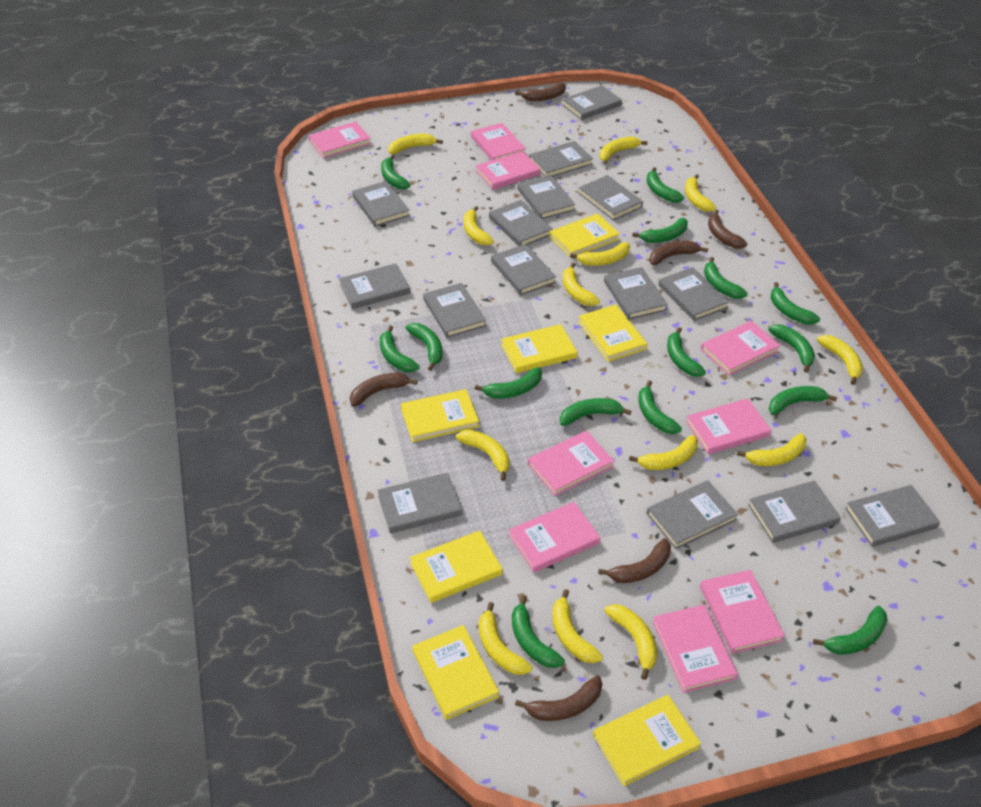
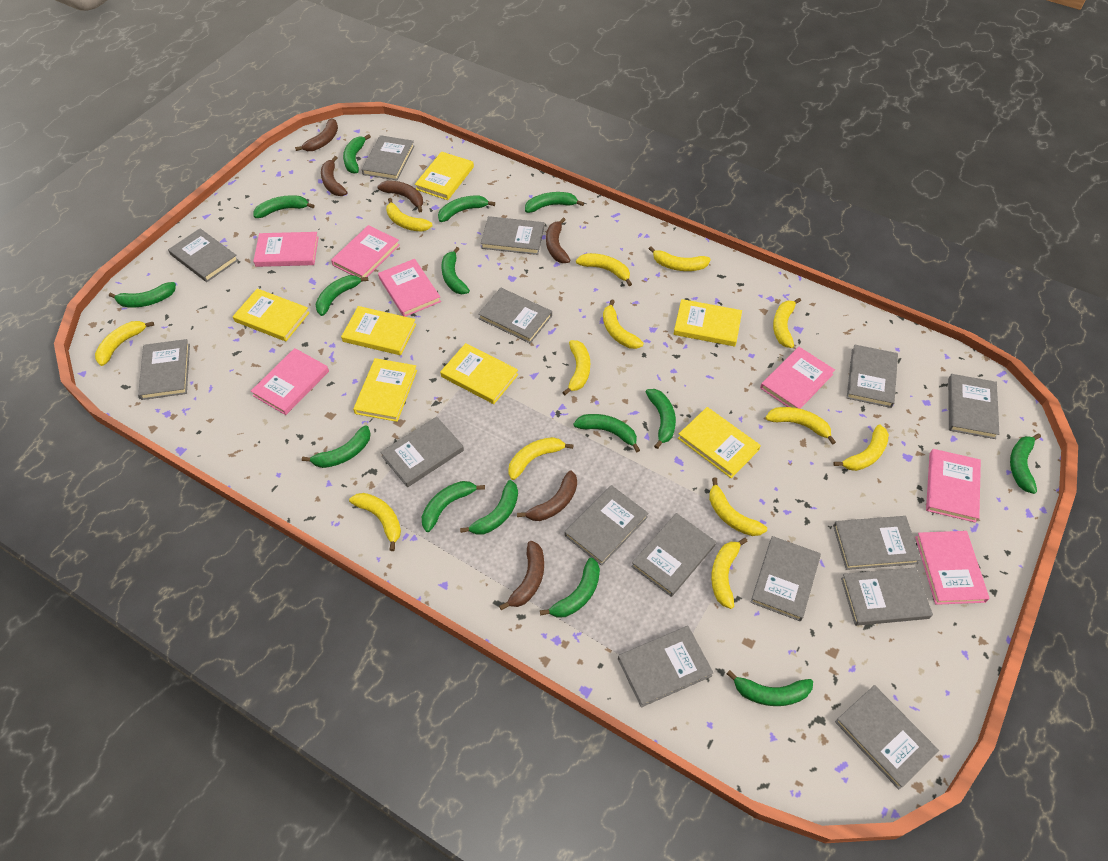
pink book: 9 -> 7

